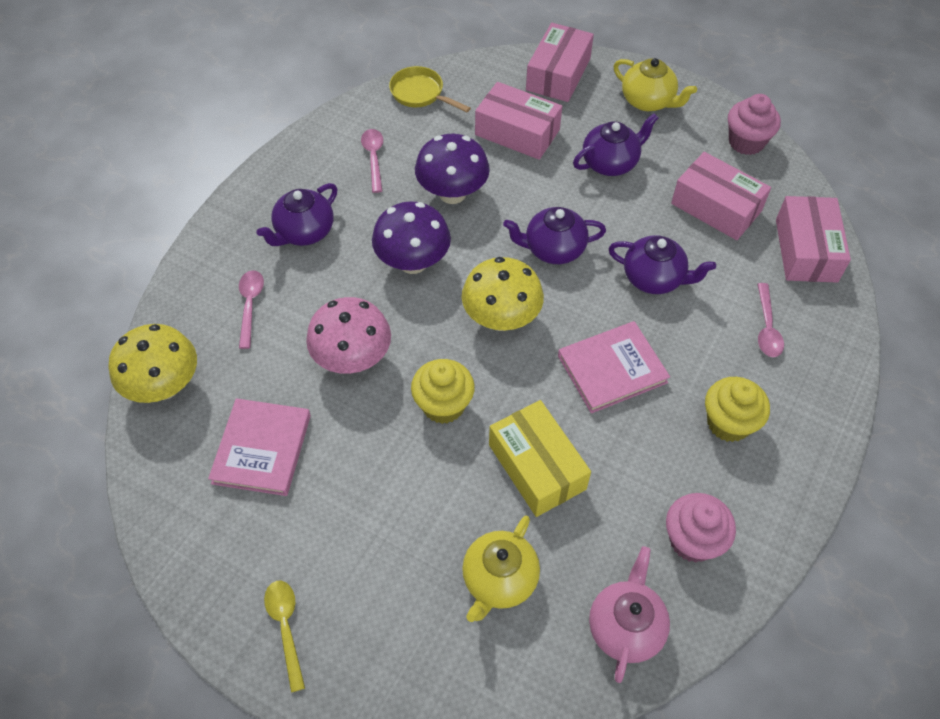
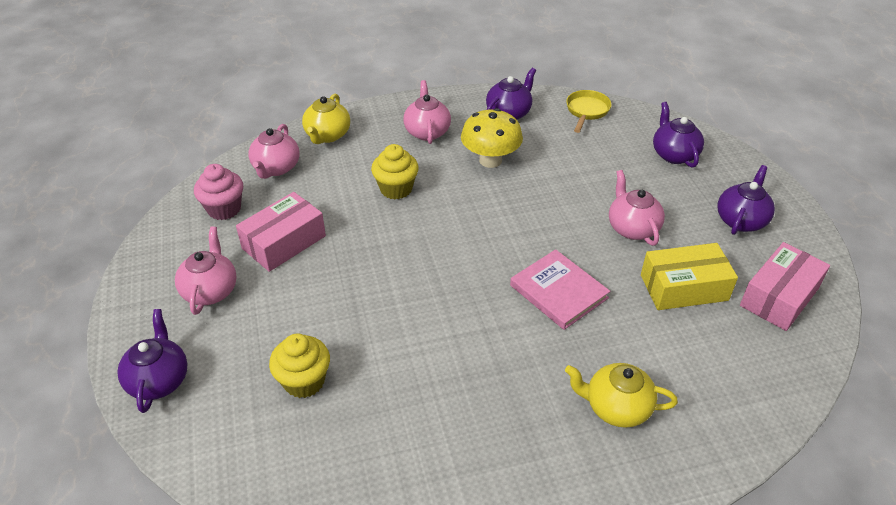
pink book: 2 -> 1
pink box: 4 -> 2
pink cupcake: 2 -> 1
pink mushroom: 1 -> 0
pink spoon: 3 -> 0
pink teapot: 1 -> 4
purple mushroom: 2 -> 0
yellow mushroom: 2 -> 1
yellow spoon: 1 -> 0

